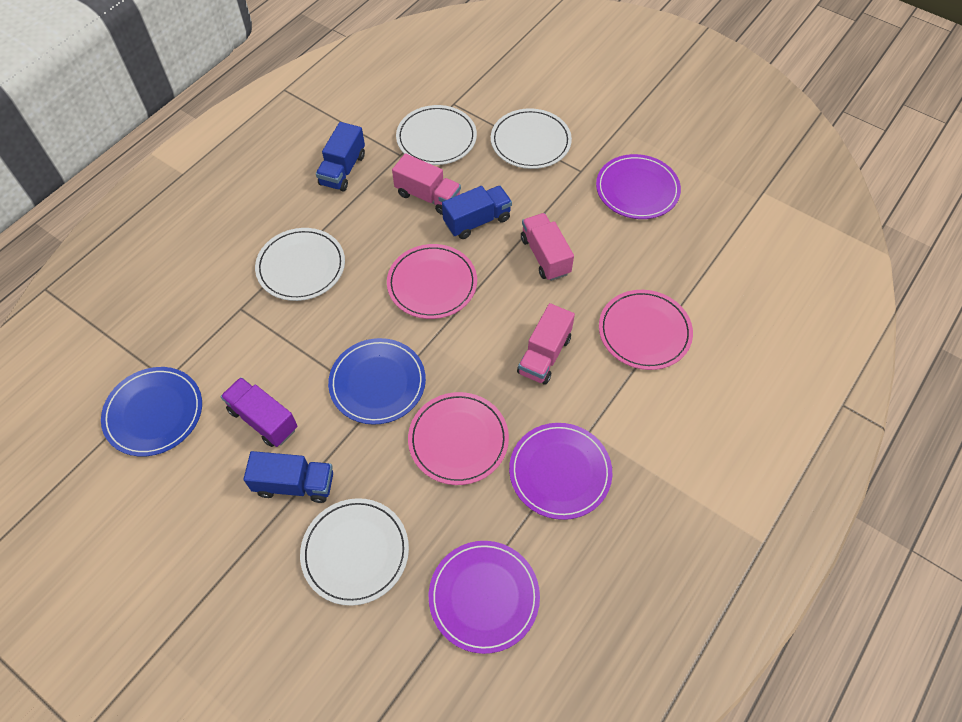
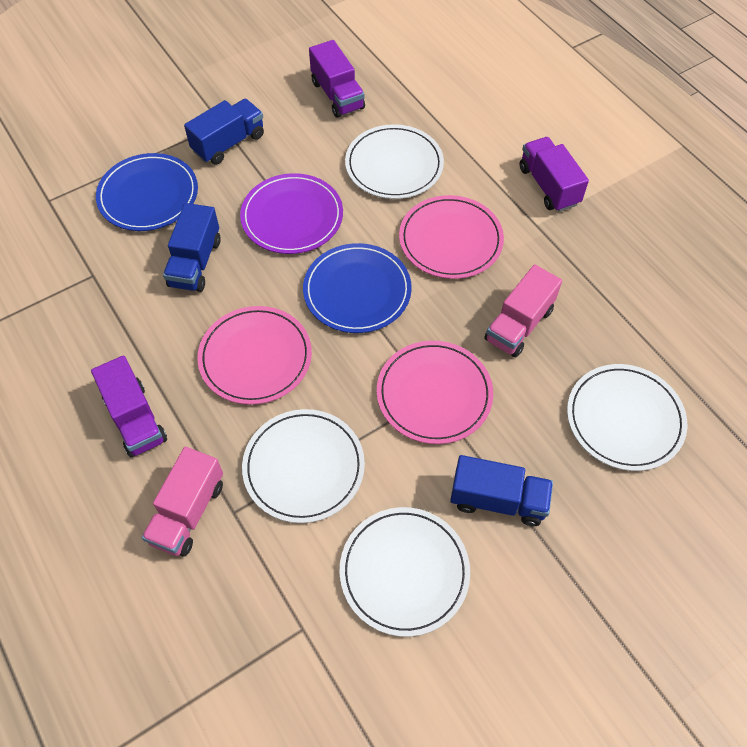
pink truck: 3 -> 2
purple plate: 3 -> 1
purple truck: 1 -> 3

